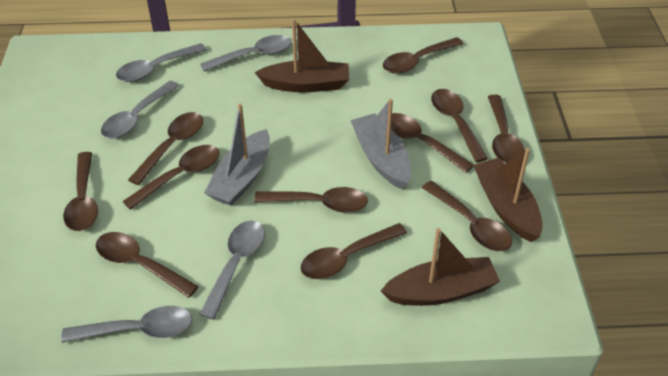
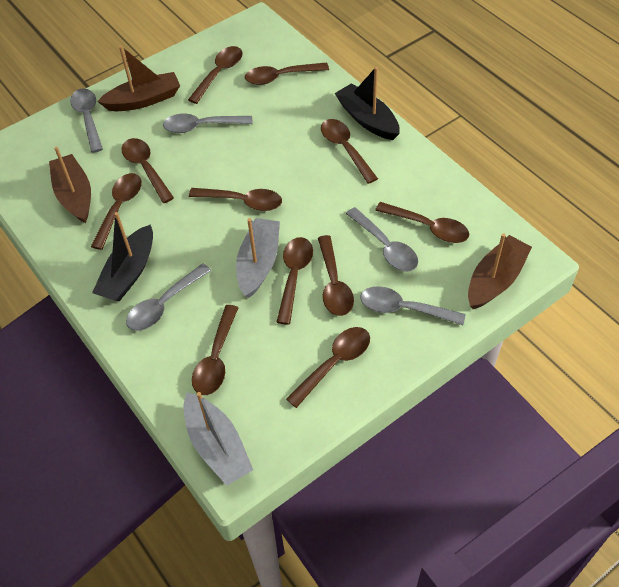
black boat: 0 -> 2

